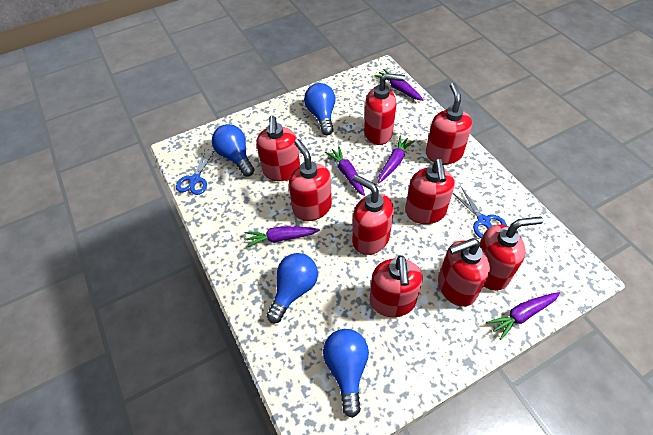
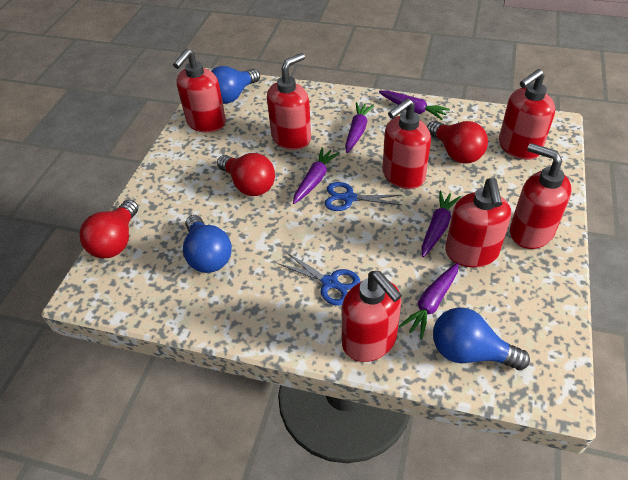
blue light bulb: 4 -> 3
red light bulb: 0 -> 3
red soap dispenser: 9 -> 7

